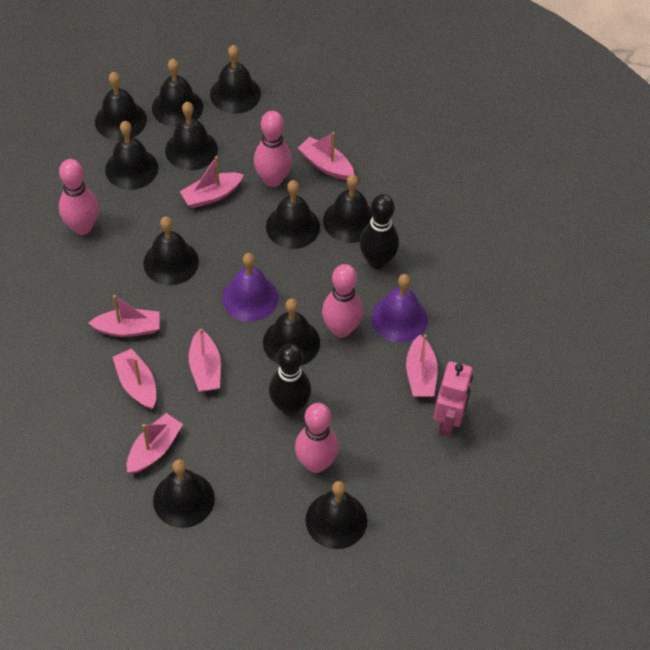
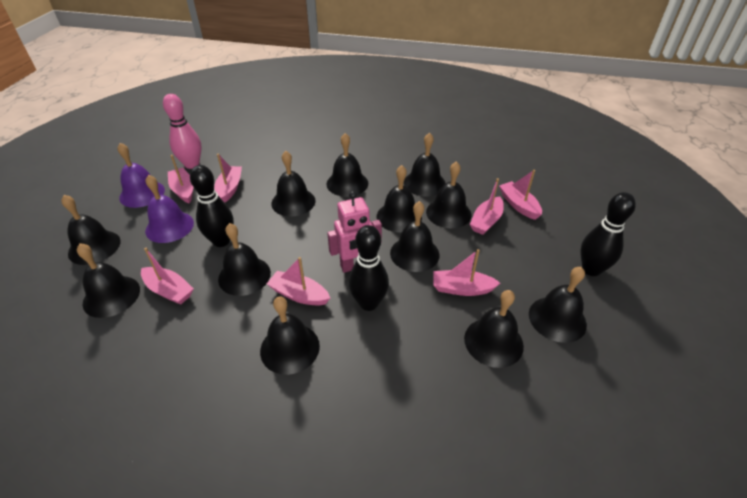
black bell: 11 -> 12
black bowling pin: 2 -> 3
pink bowling pin: 4 -> 1

